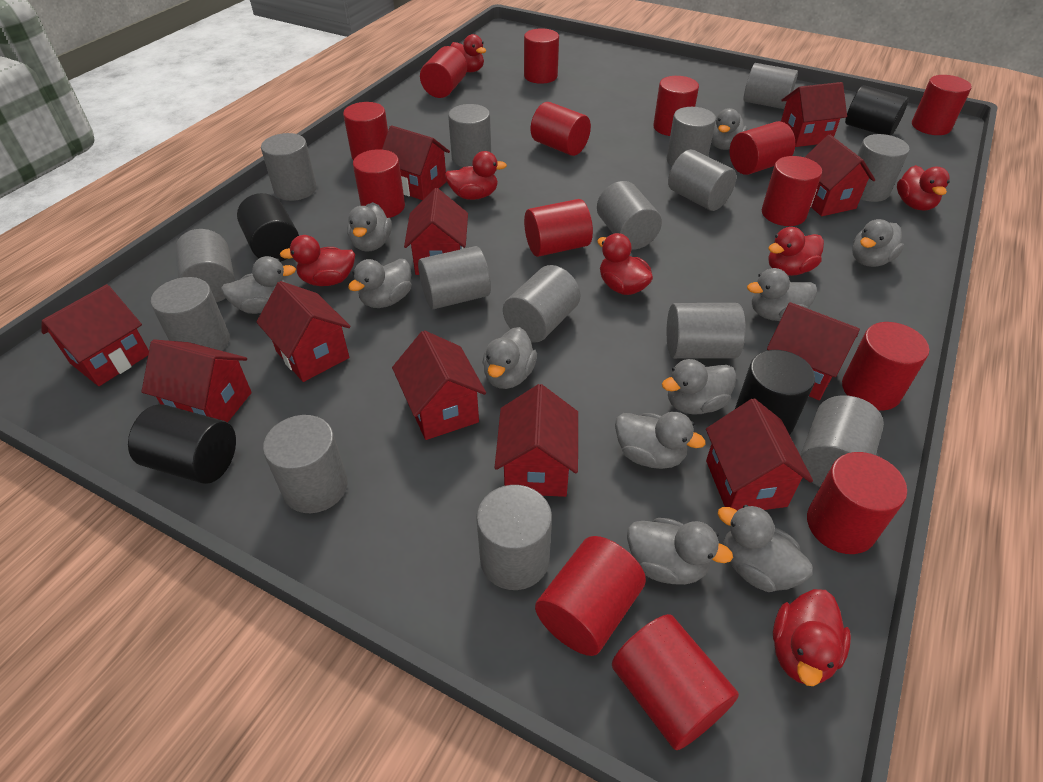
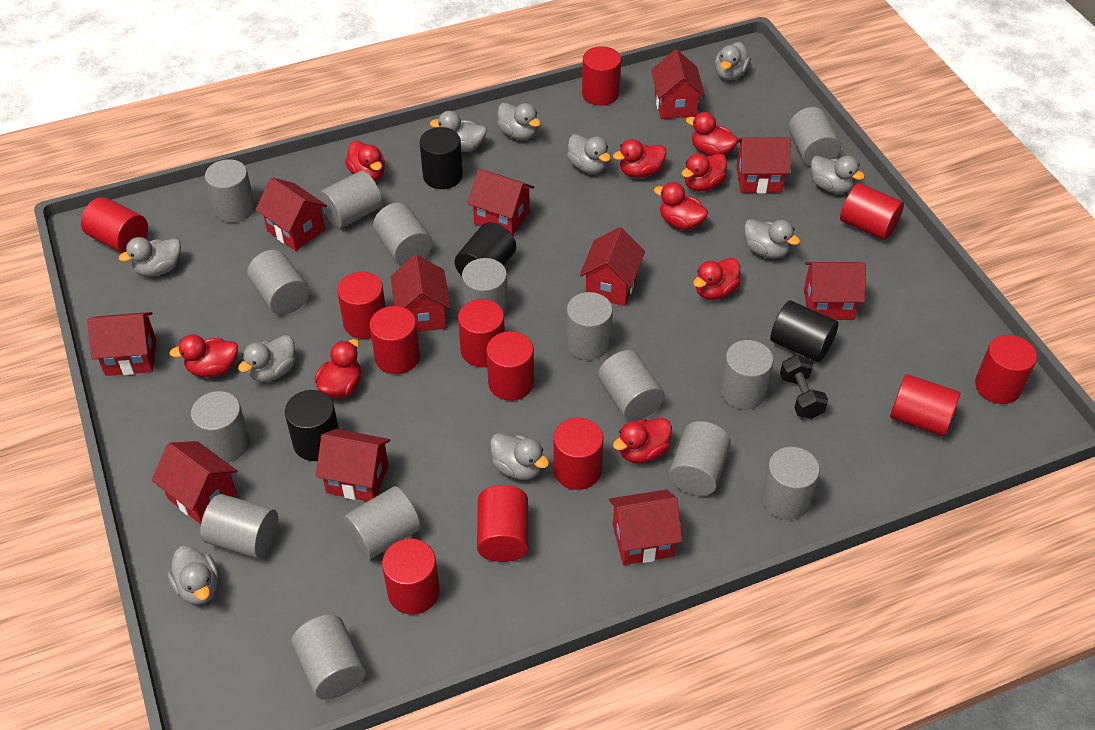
black dumbbell: 0 -> 1
grey duck: 11 -> 10
red cylinder: 14 -> 12
red duck: 7 -> 9

